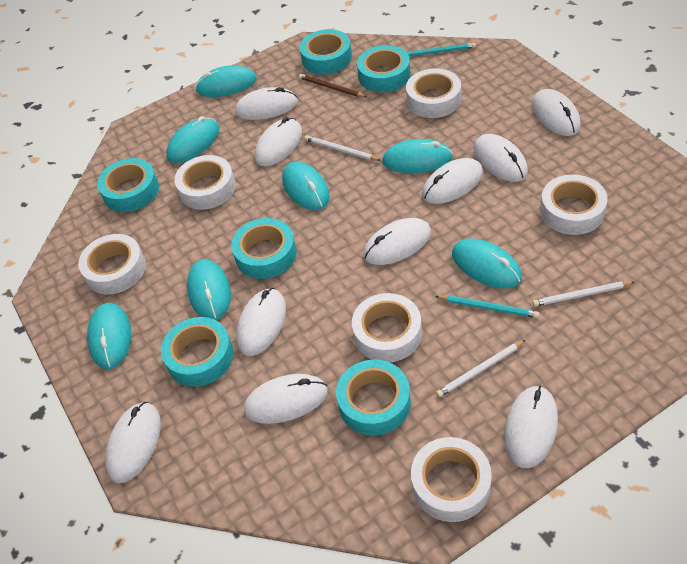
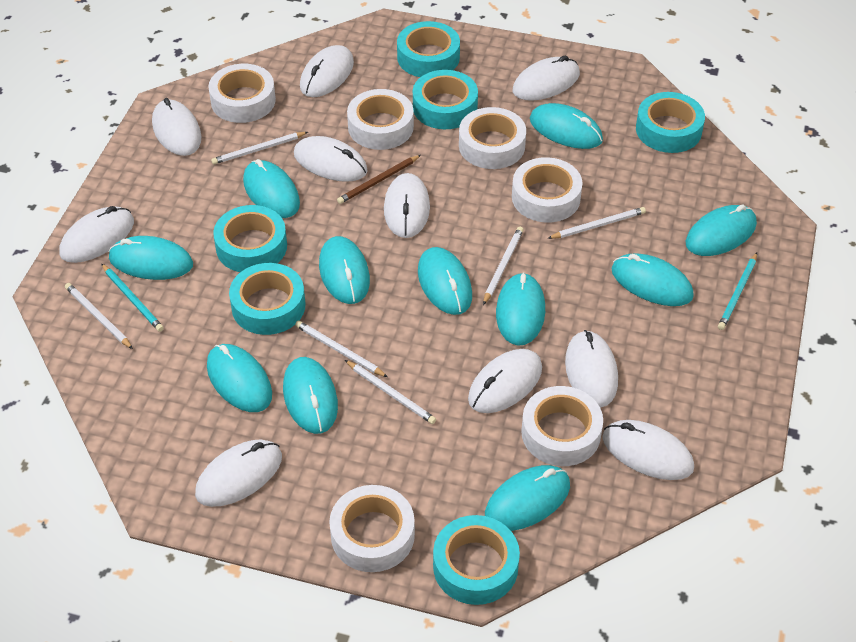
turquoise mouse: 7 -> 11
white pencil: 3 -> 6

